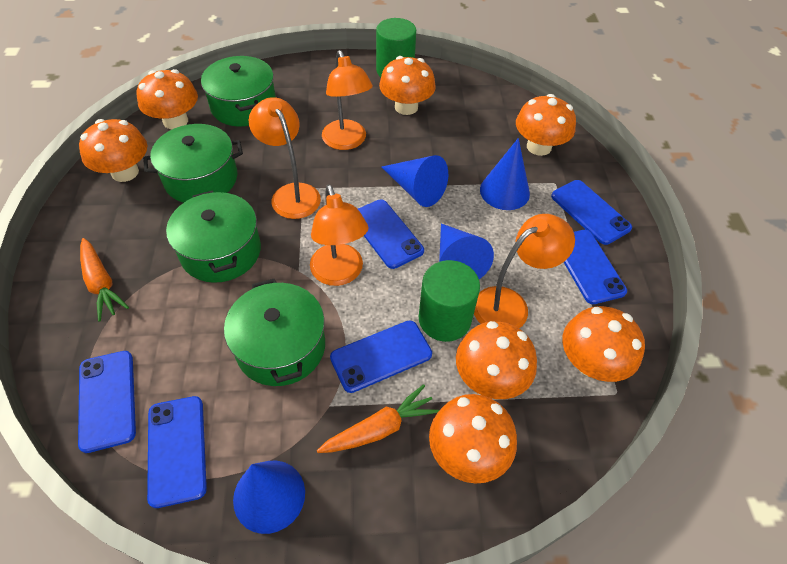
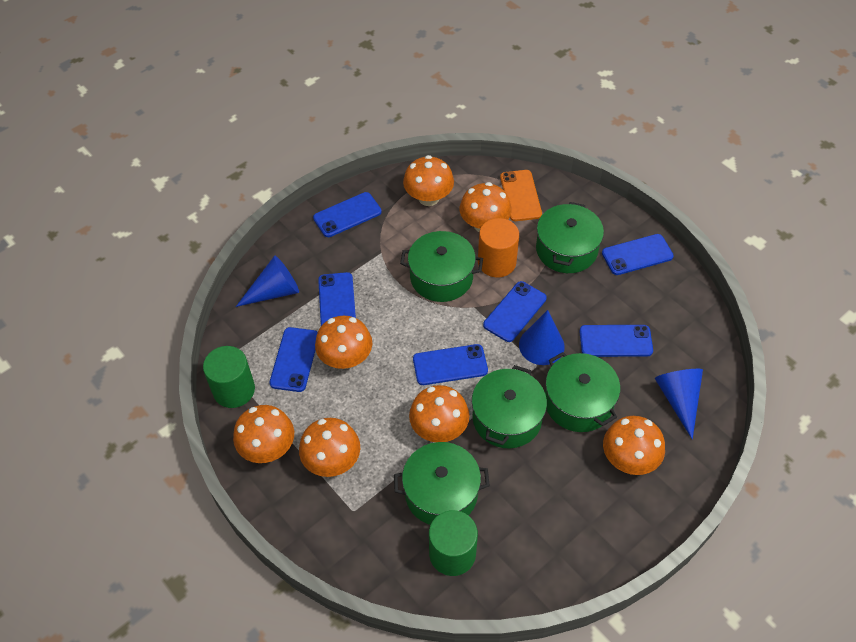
blue cone: 4 -> 3
blue phone: 6 -> 7
green pot: 4 -> 5
orange carrot: 2 -> 0
orange cylinder: 0 -> 1
orange lamp: 4 -> 0
orange phone: 0 -> 1

